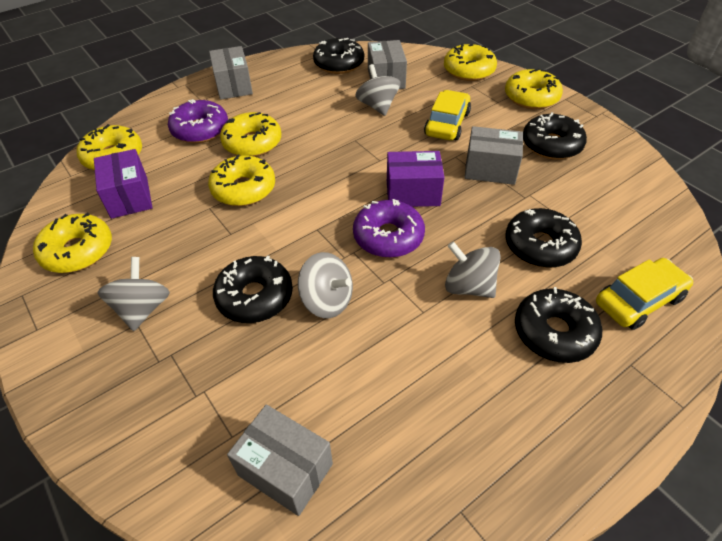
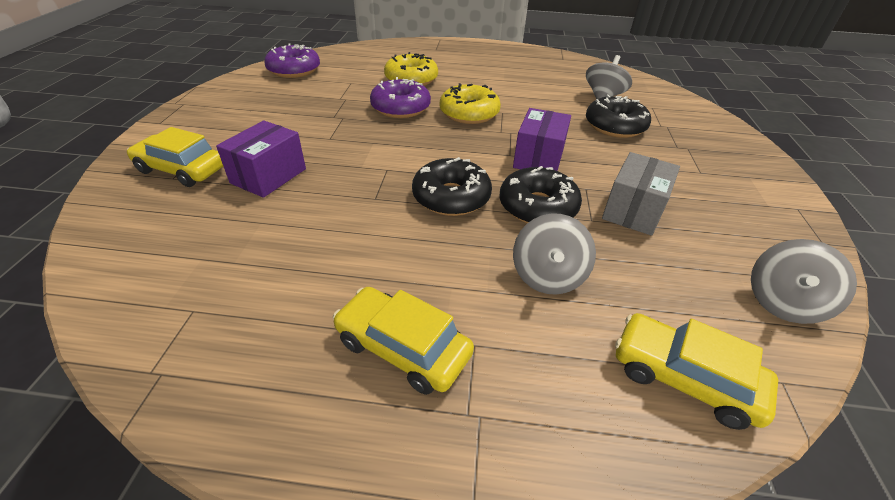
black donut: 5 -> 3
grey box: 4 -> 1
grey spinning top: 4 -> 3
yellow car: 2 -> 3
yellow donut: 6 -> 2

